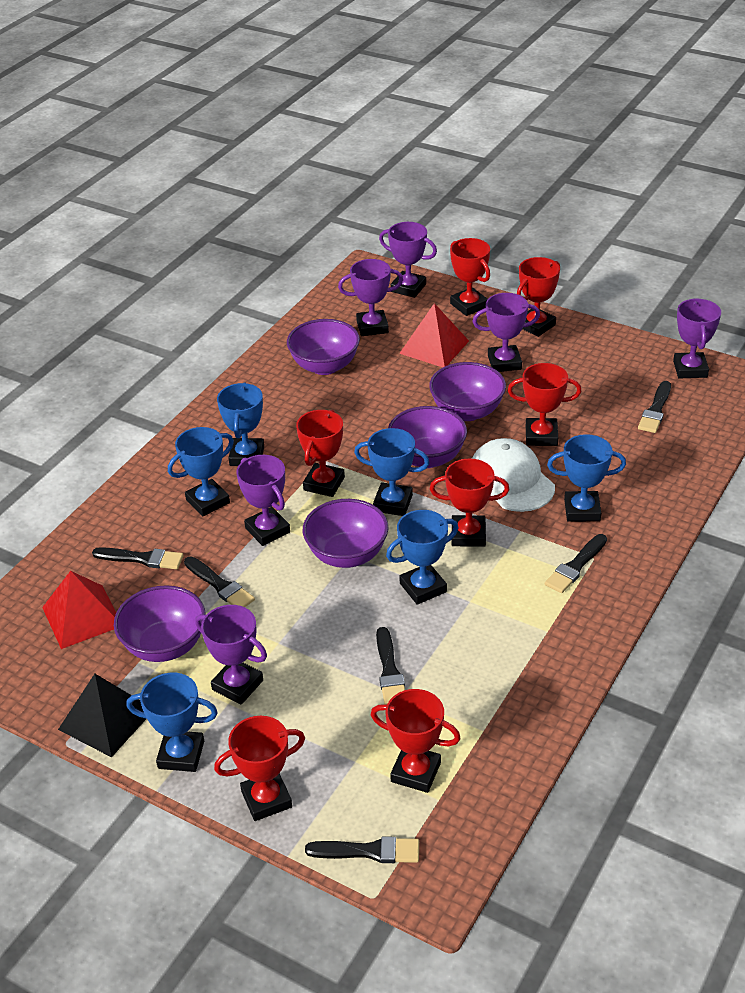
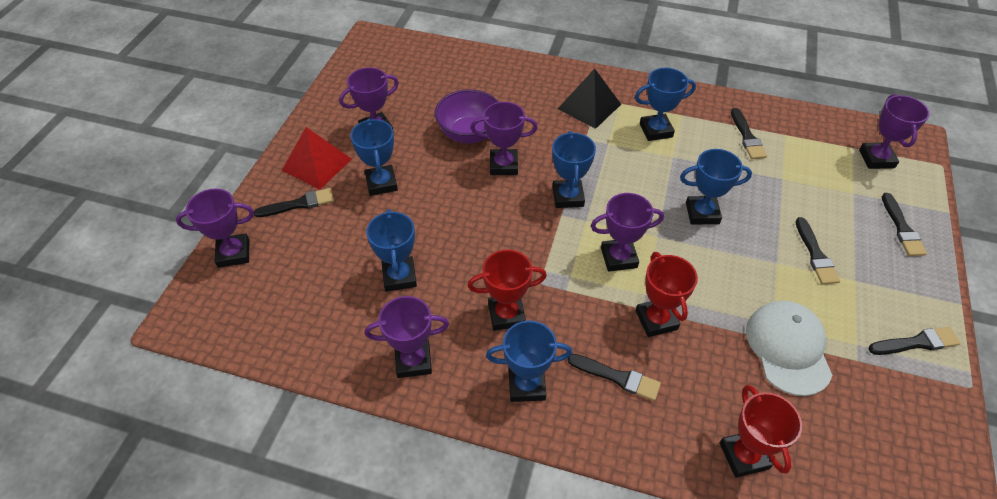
purple bowl: 5 -> 1
red pyramid: 2 -> 1
red trophy: 7 -> 3

